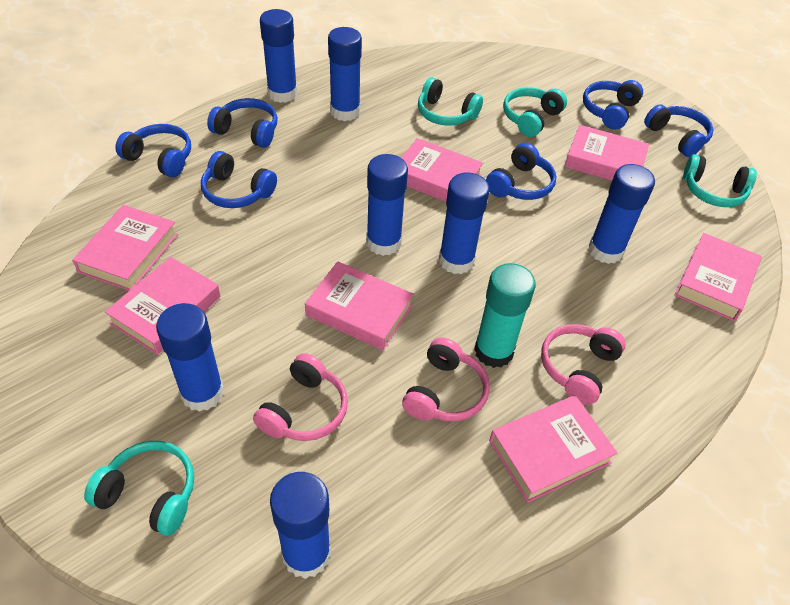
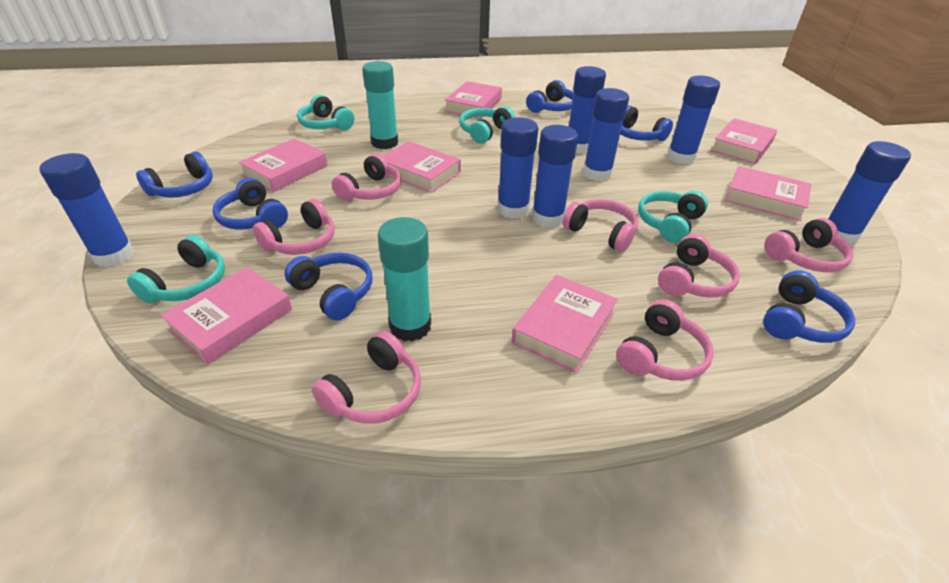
pink headphones: 3 -> 7
turquoise glue stick: 1 -> 2

